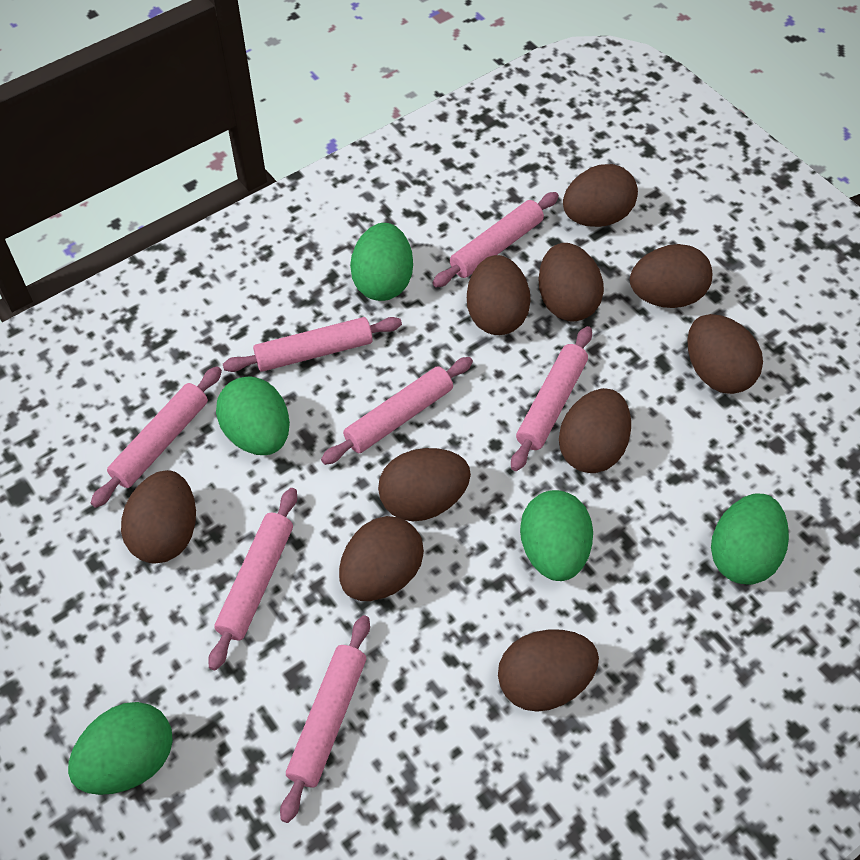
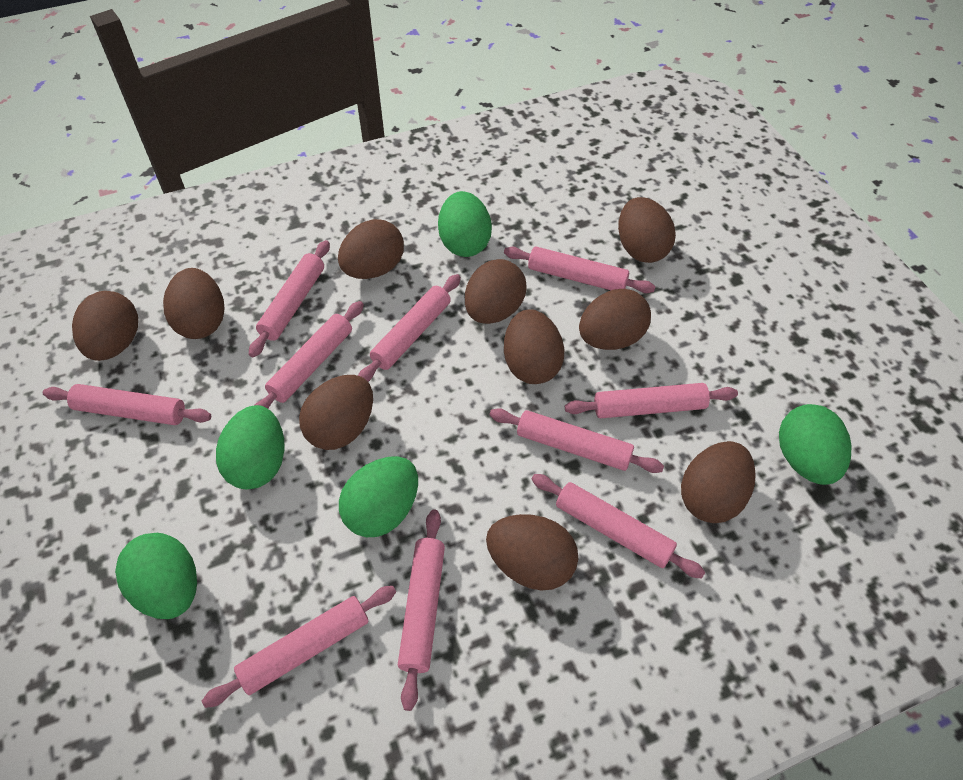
pink rolling pin: 7 -> 10

